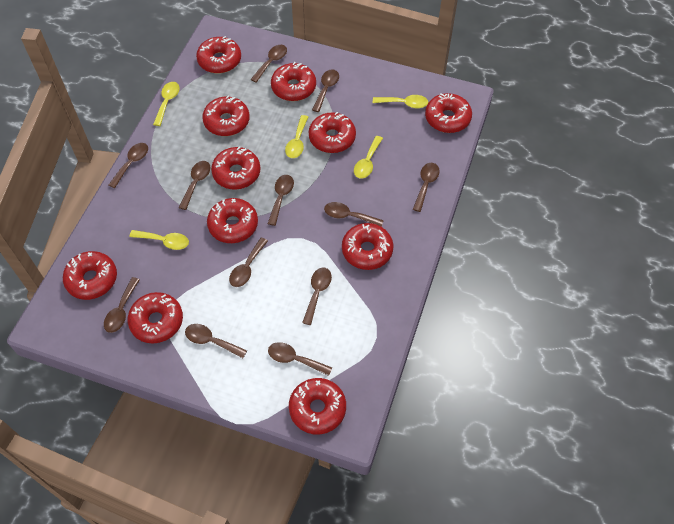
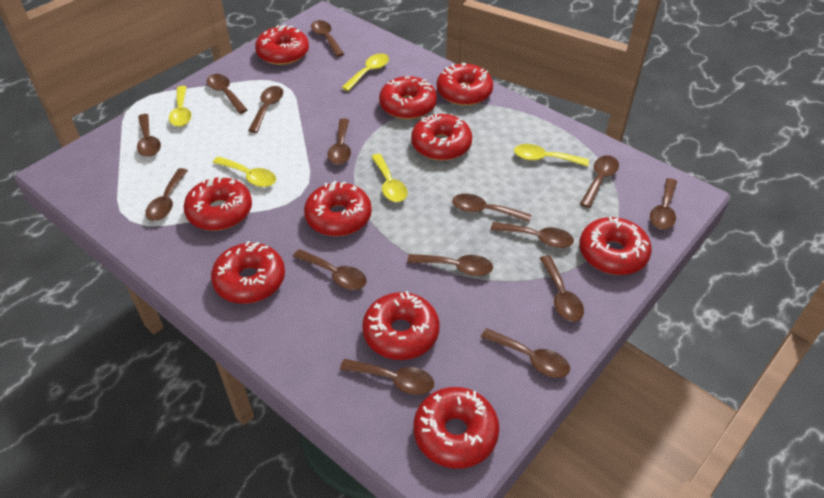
brown spoon: 12 -> 15
red donut: 11 -> 10

